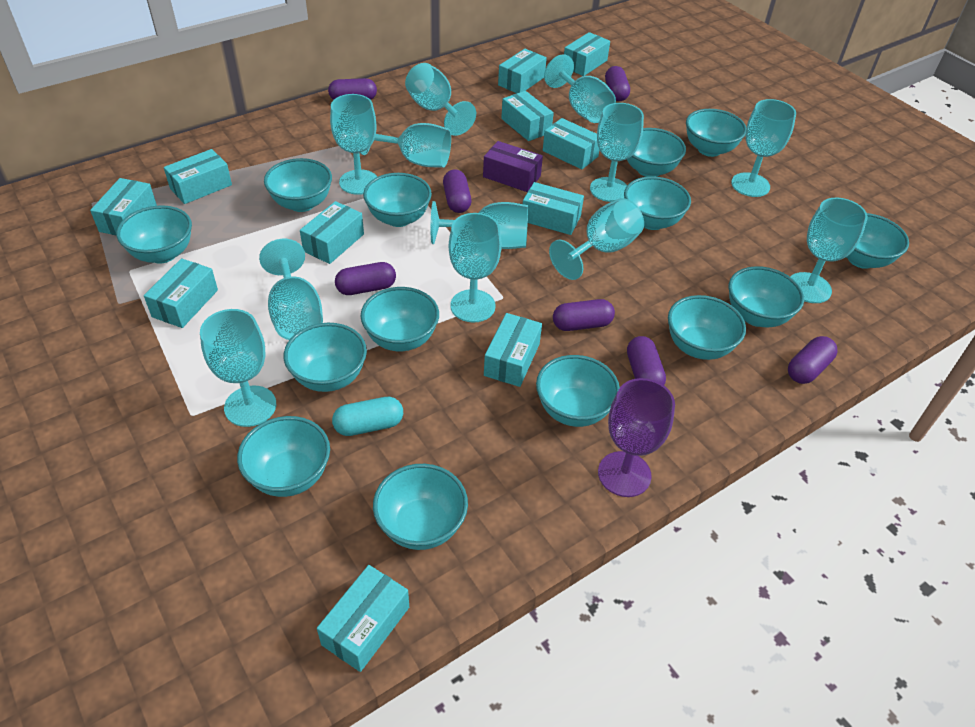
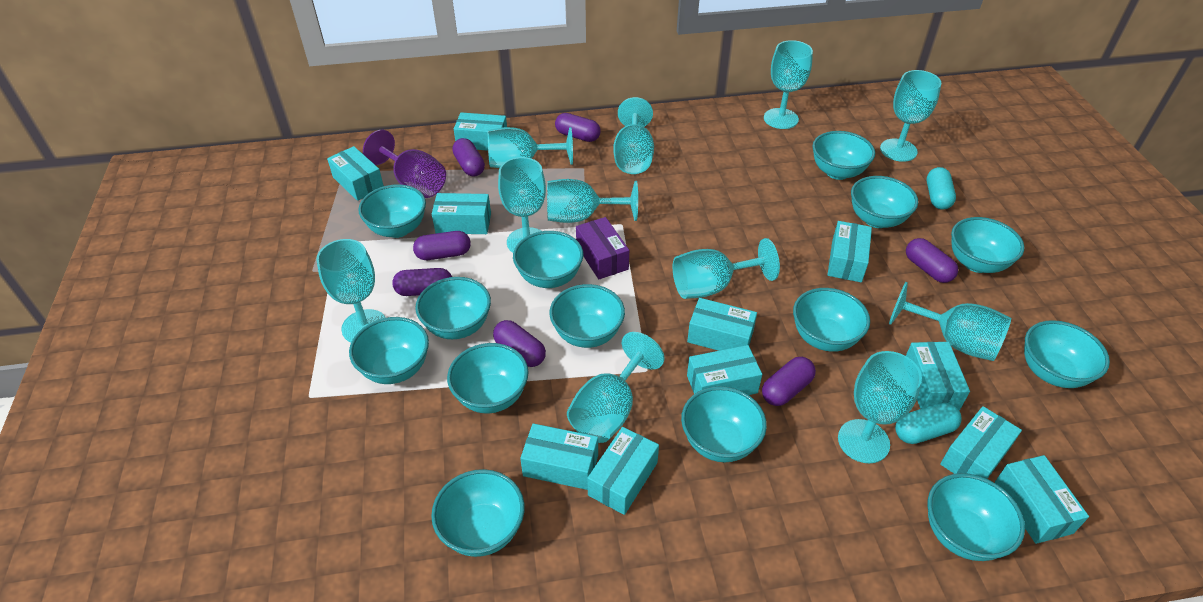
turquoise capsule: 1 -> 2
turquoise goblet: 12 -> 11

